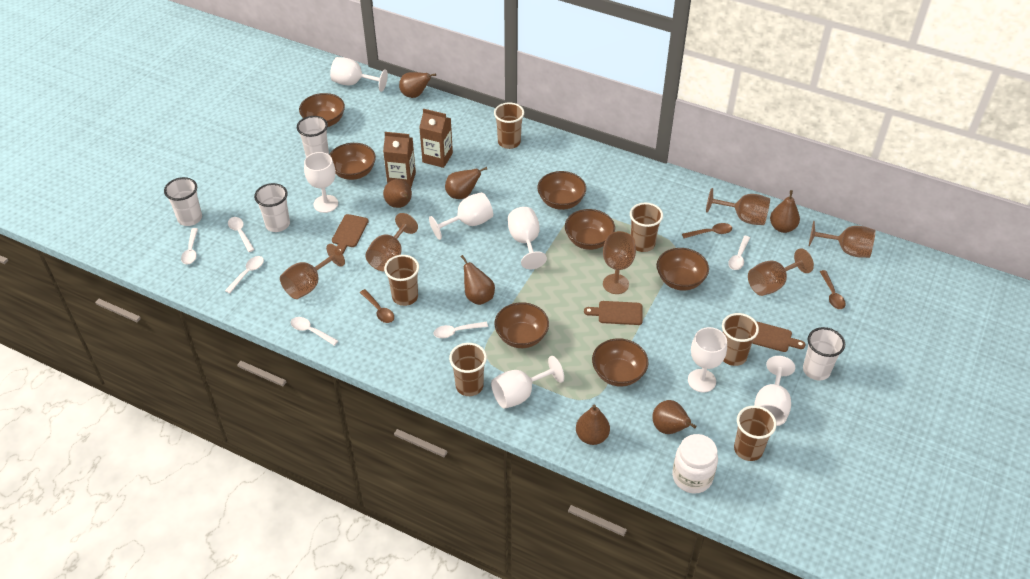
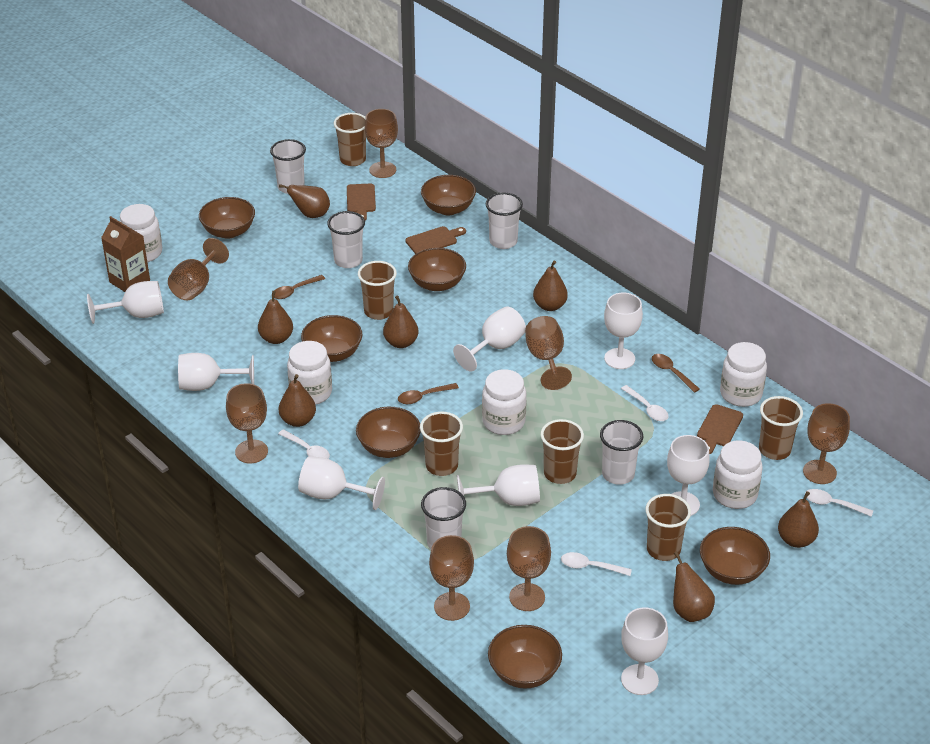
brown carton: 2 -> 1
brown goblet: 6 -> 7
white cup: 4 -> 5
white goblet: 7 -> 8
white jar: 1 -> 5
white spoon: 6 -> 4

